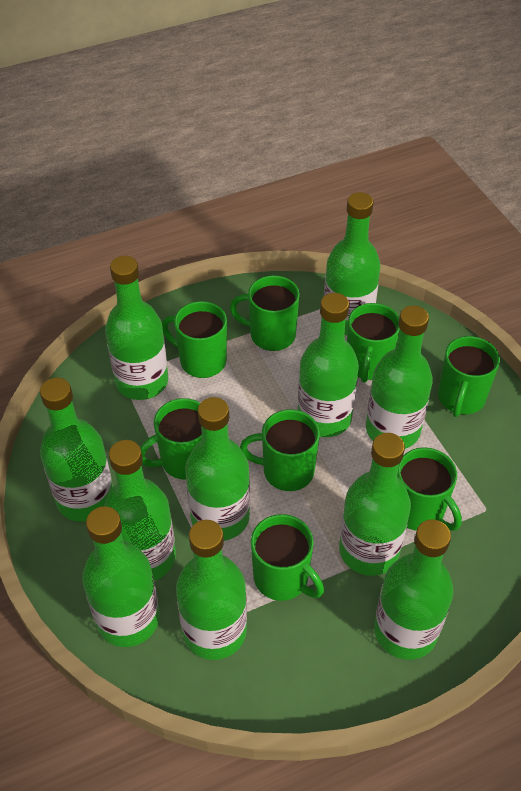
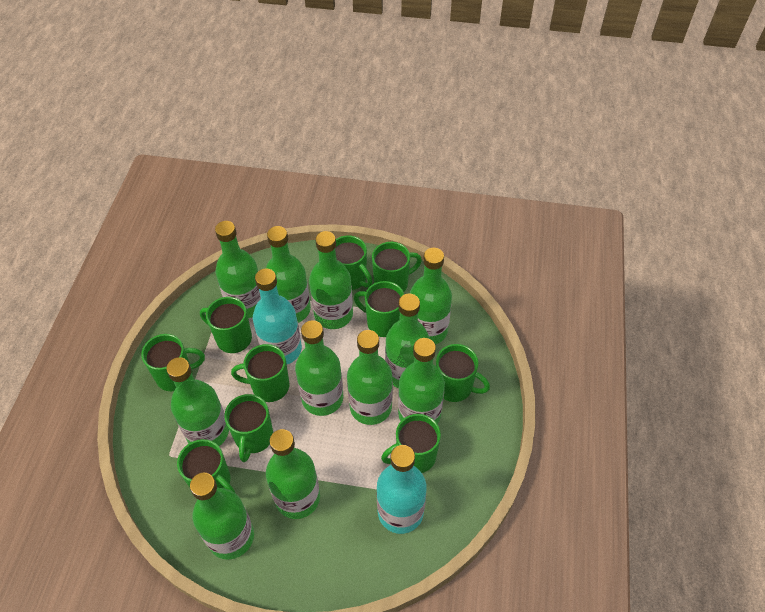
green mug: 8 -> 10
turquoise bottle: 0 -> 2

